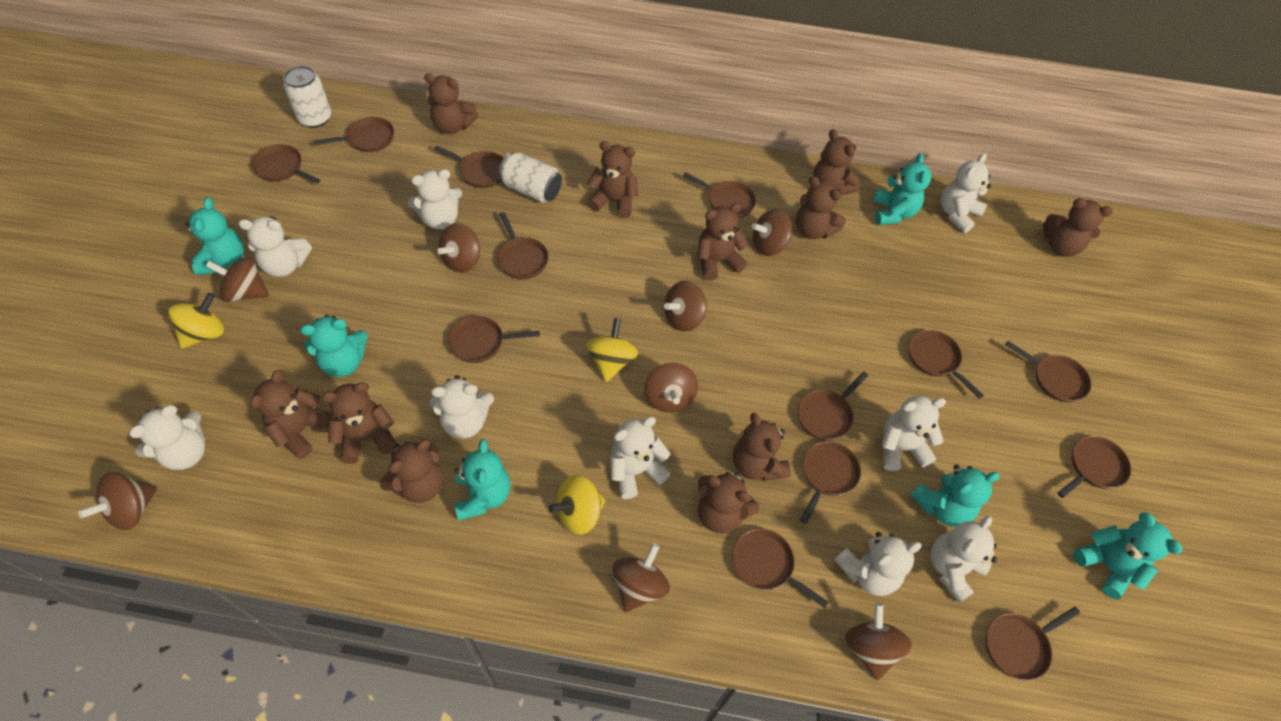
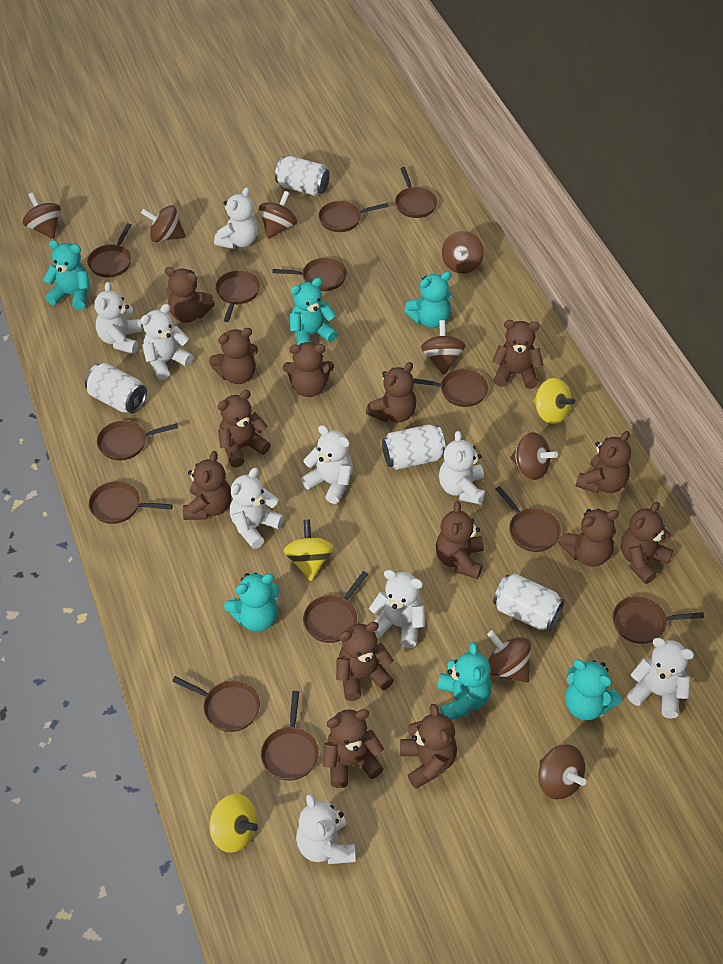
brown teddy bear: 11 -> 14
white can: 2 -> 4

